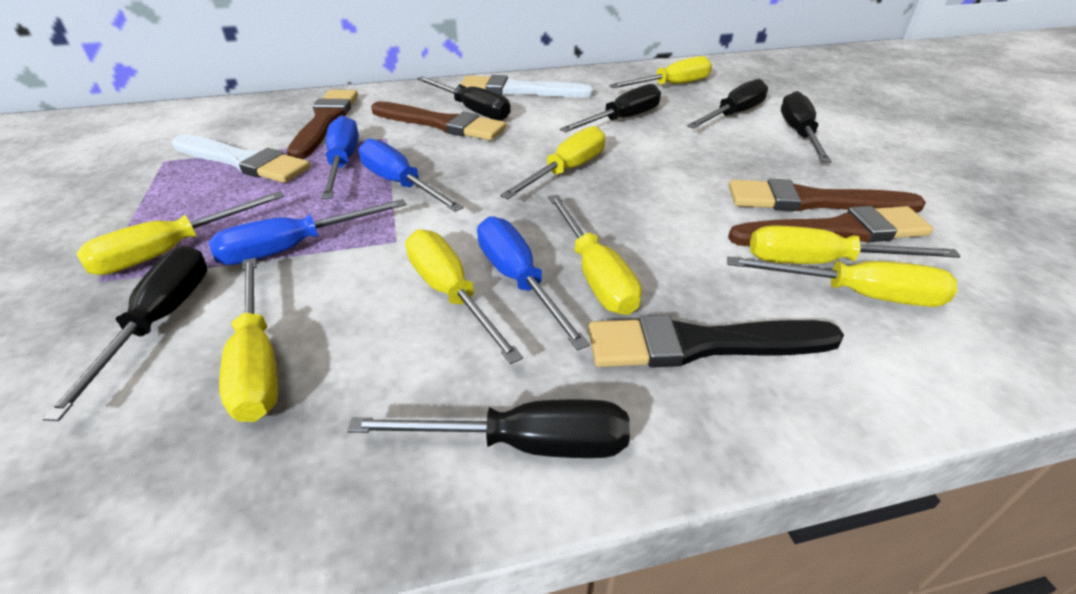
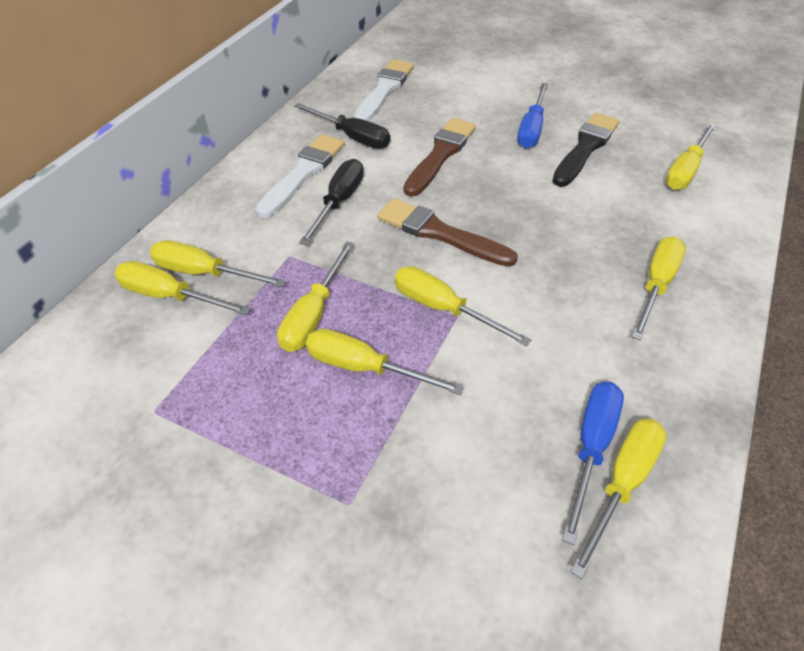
black screwdriver: 6 -> 2
blue screwdriver: 4 -> 2
brown brush: 4 -> 2

